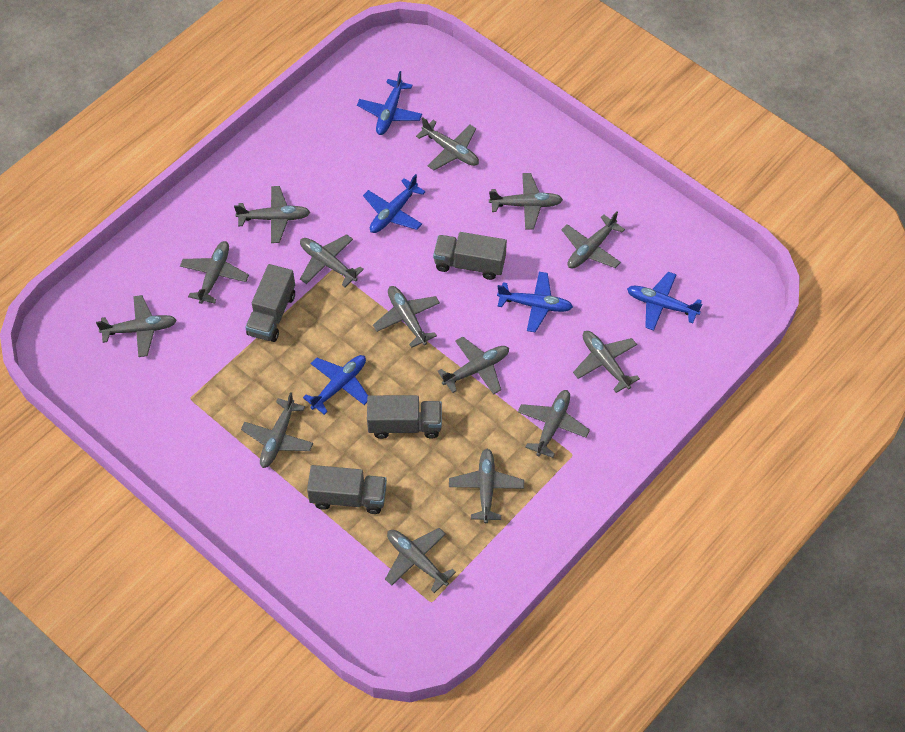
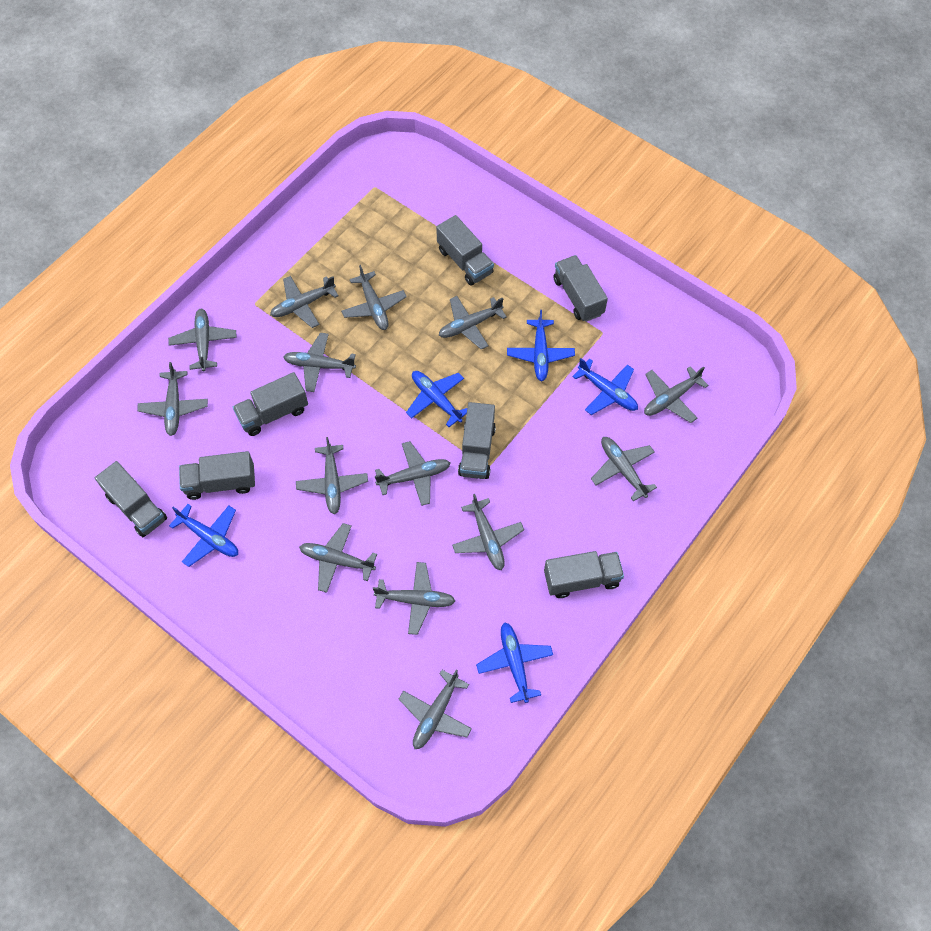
grey truck: 4 -> 7

